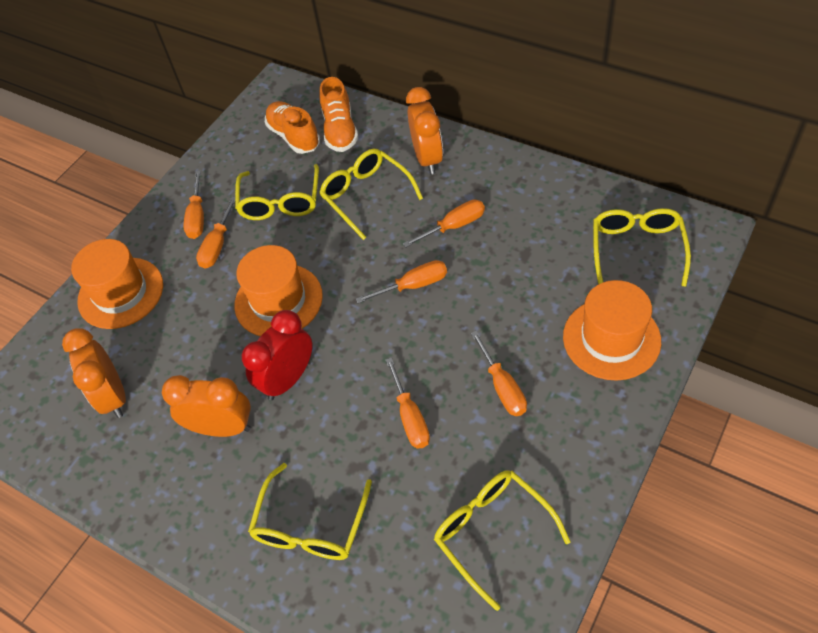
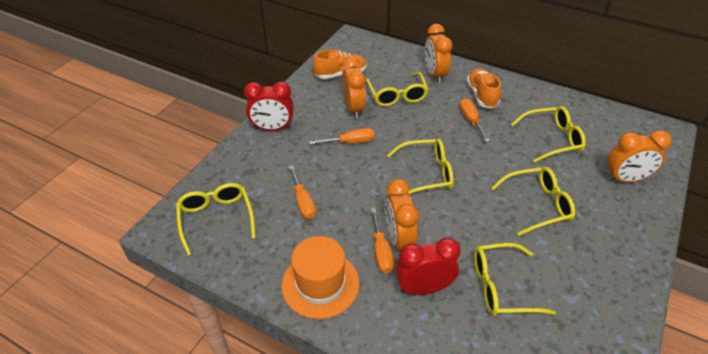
orange clock: 3 -> 4
orange hat: 3 -> 1
orange screwdriver: 6 -> 4
red clock: 1 -> 2
yellow glasses: 5 -> 6

